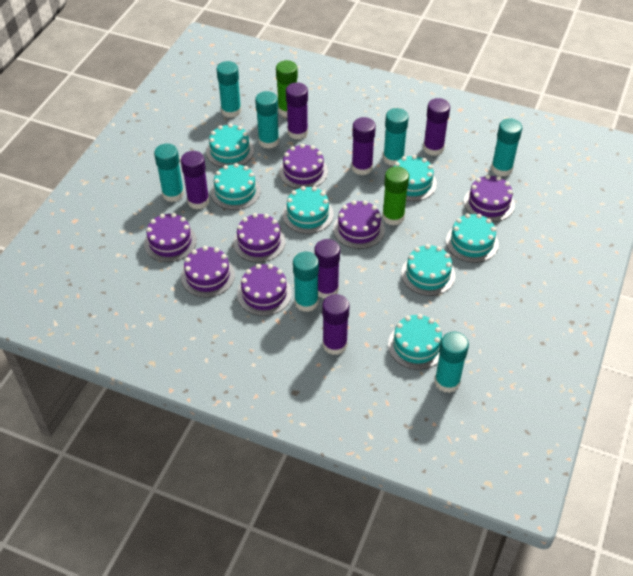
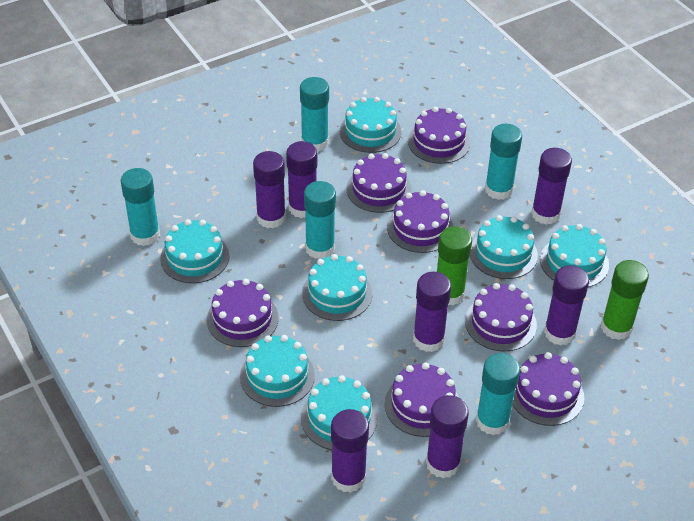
purple glue stick: 6 -> 7
turquoise glue stick: 7 -> 5

